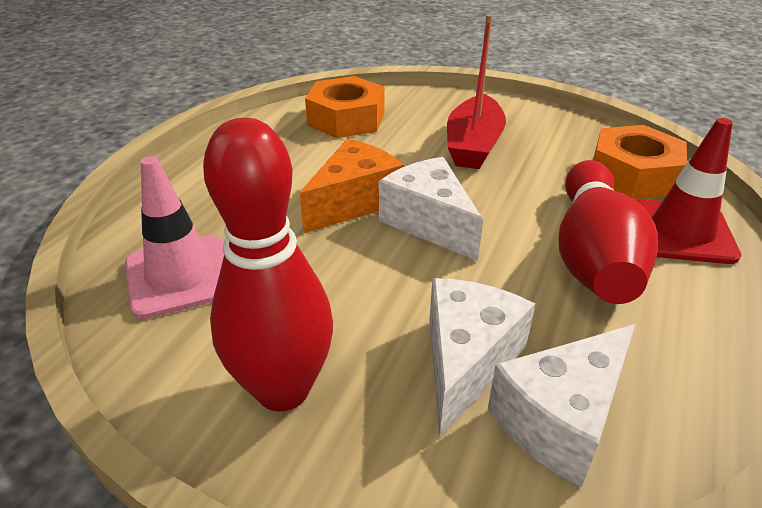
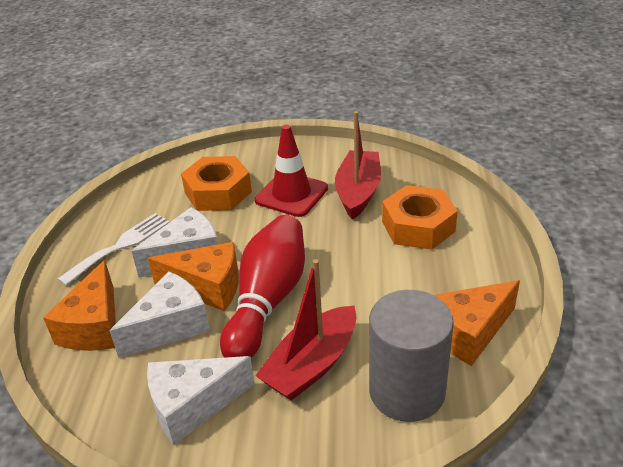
grey cylinder: 0 -> 1
orange cheese: 1 -> 3
pink traffic cone: 1 -> 0
red boat: 1 -> 2
red bowling pin: 2 -> 1
white fork: 0 -> 1

